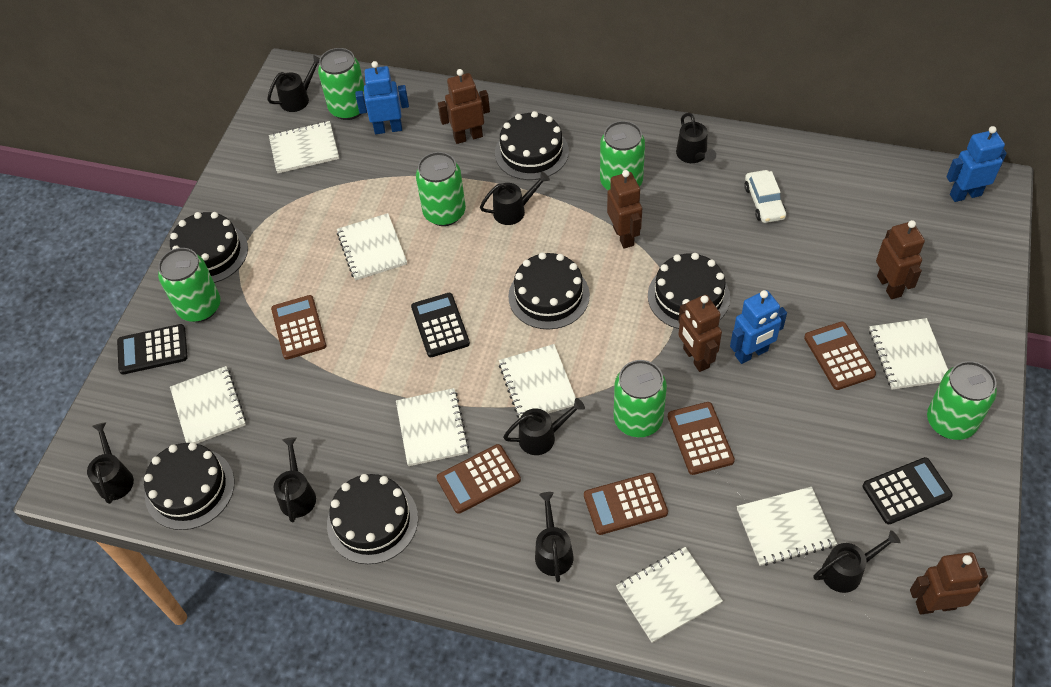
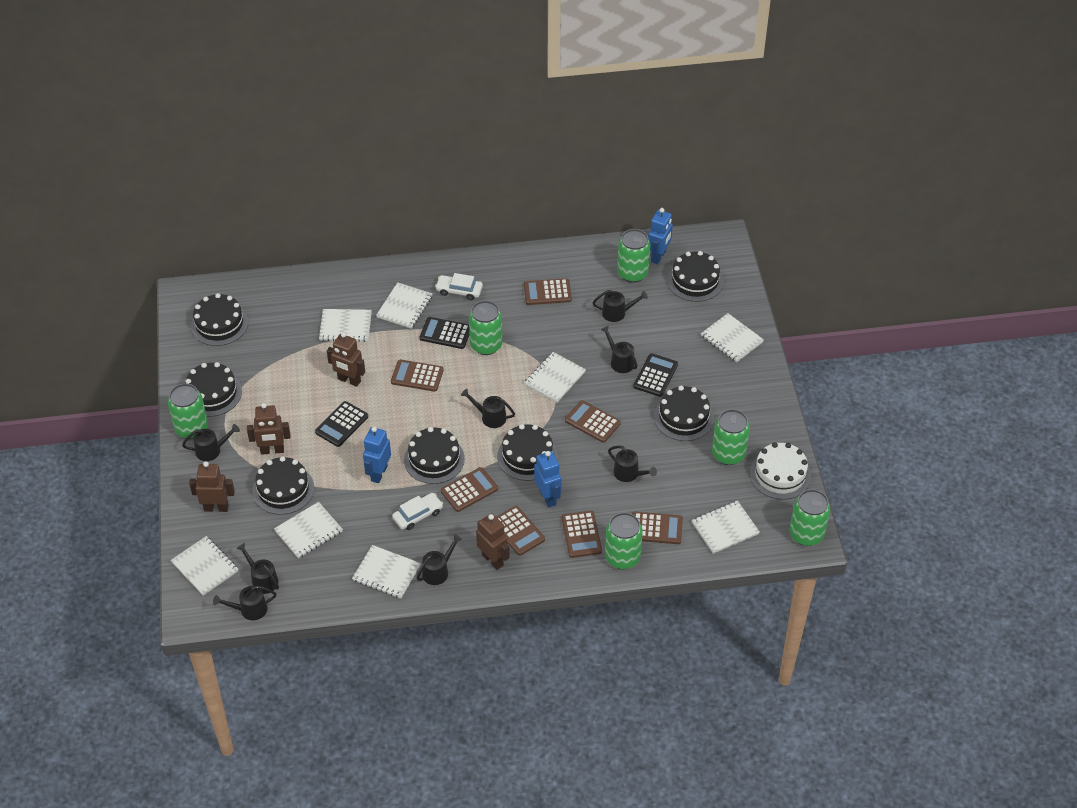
black cake: 6 -> 7
brown calculator: 5 -> 7
brown robot: 5 -> 4
white cake: 0 -> 1
white car: 1 -> 2

